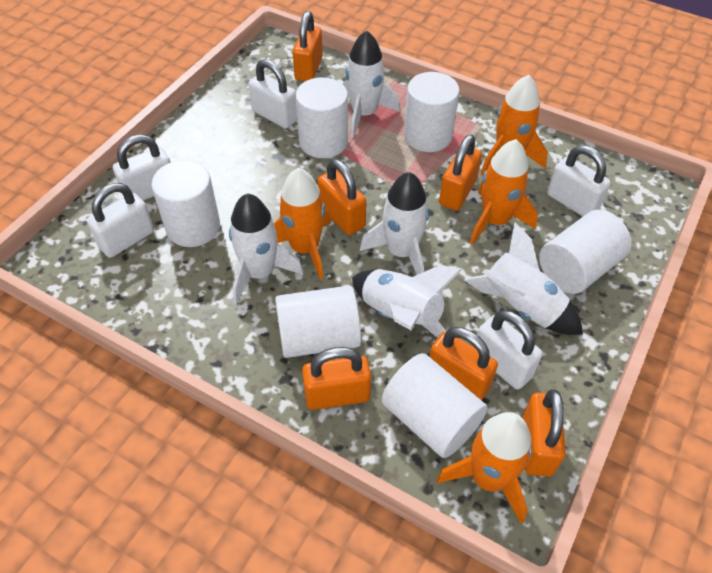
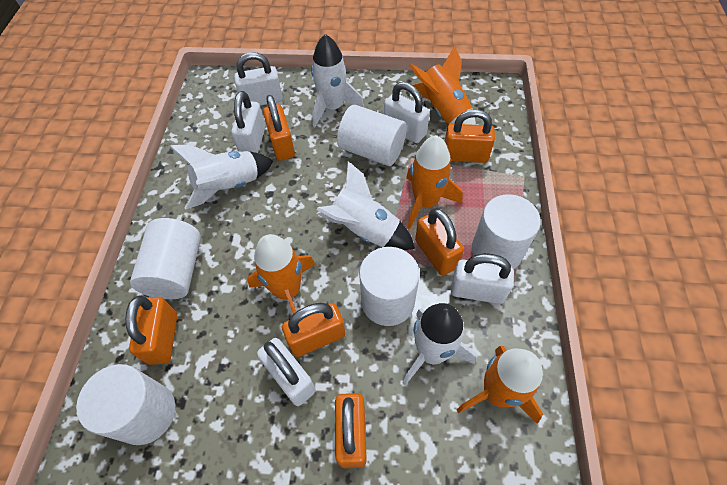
white cylinder: 6 -> 5
white rocket: 5 -> 4

